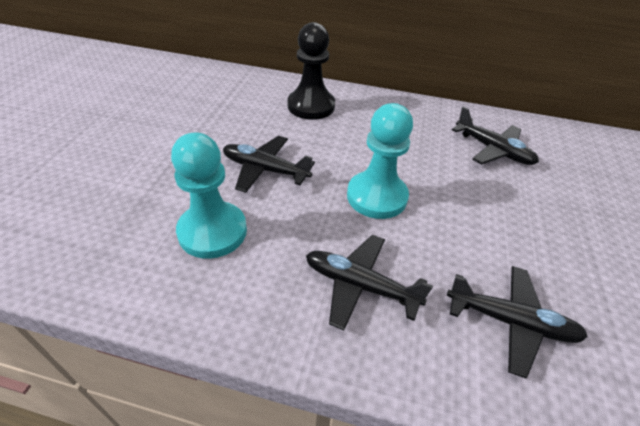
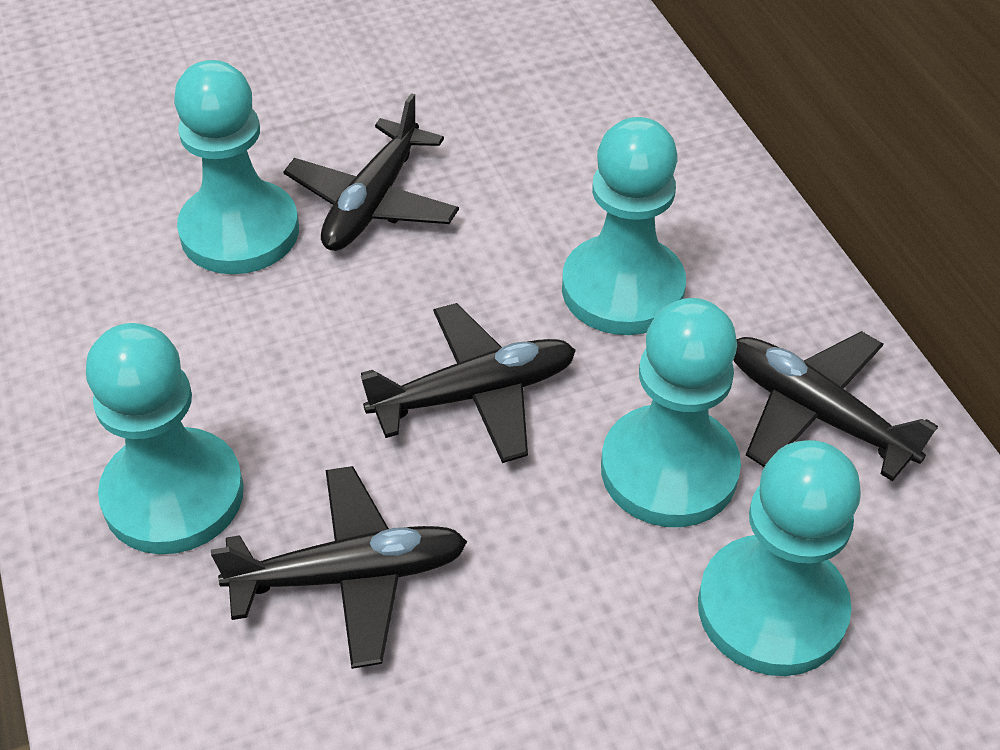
black pawn: 1 -> 0
turquoise pawn: 2 -> 5

